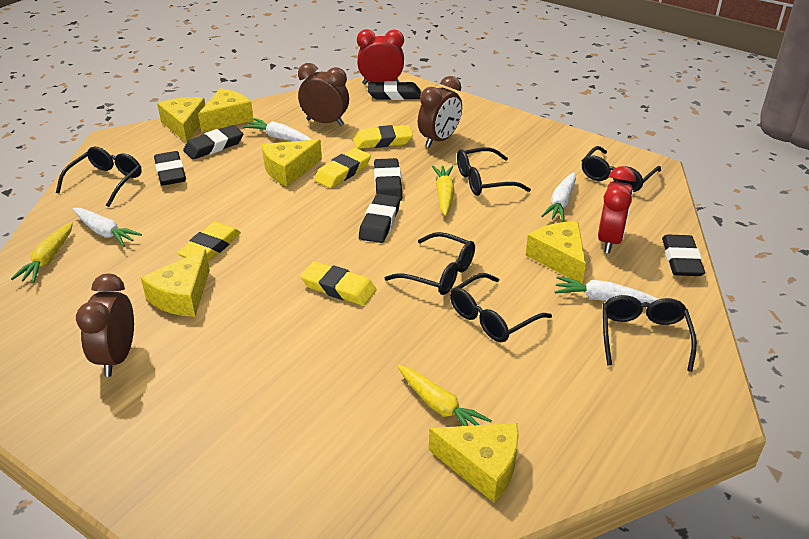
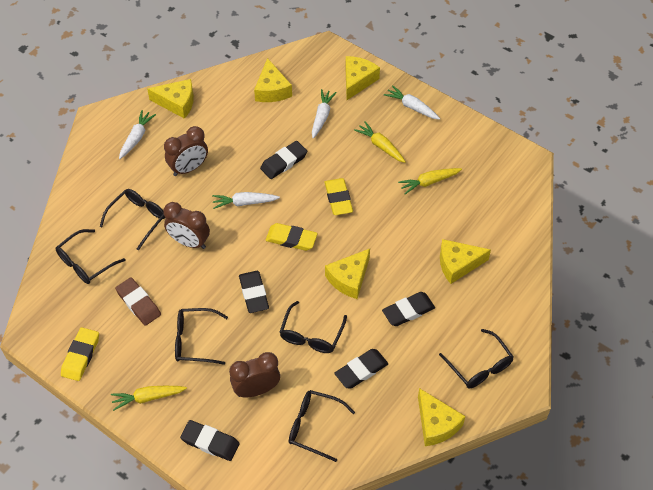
black eraser: 6 -> 5
brown eraser: 0 -> 1
red clock: 2 -> 0
yellow eraser: 4 -> 3

